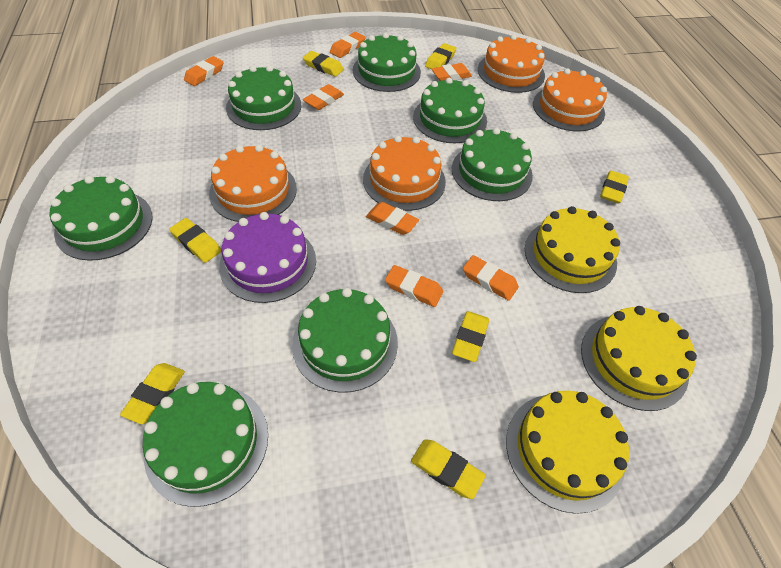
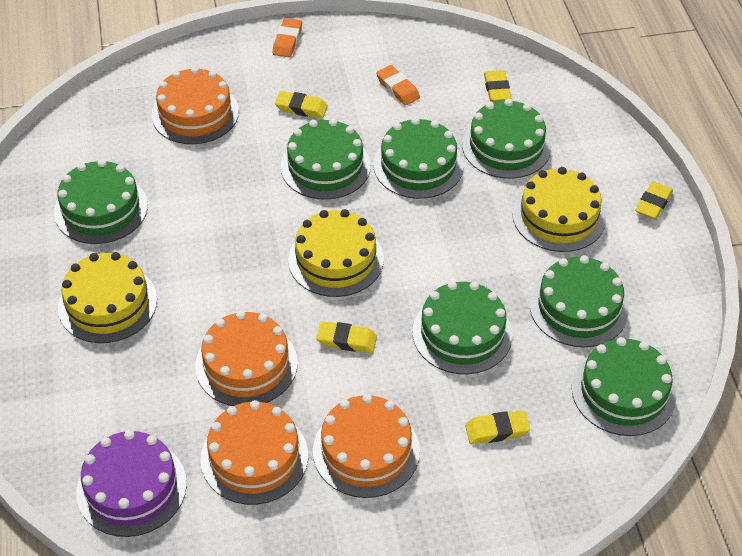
orange eraser: 7 -> 2
yellow eraser: 7 -> 5

